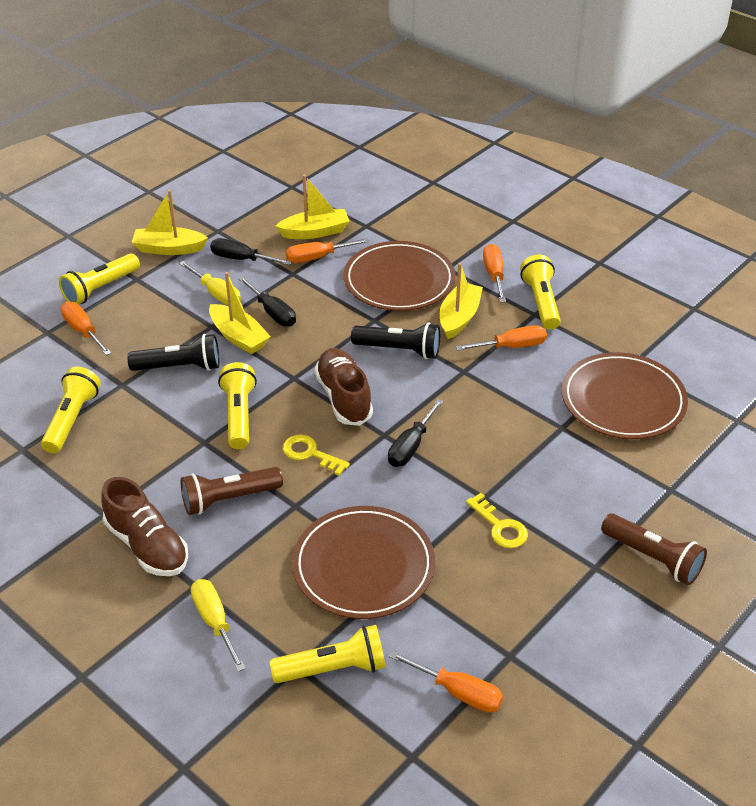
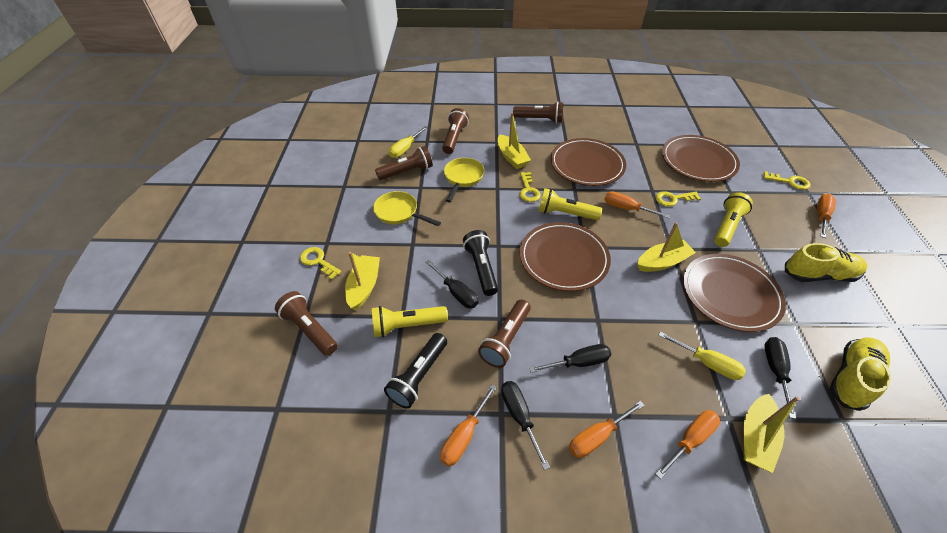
black screwdriver: 3 -> 4
brown flashlight: 2 -> 5
brown plate: 3 -> 4
brown shoe: 2 -> 0
yellow flashlight: 5 -> 3
yellow key: 2 -> 4
yellow pan: 0 -> 2
yellow shoe: 0 -> 2

